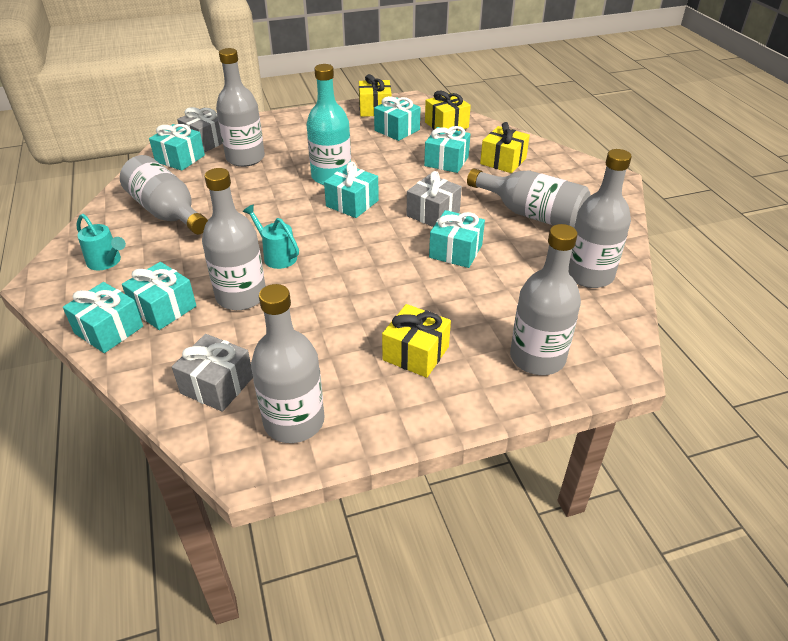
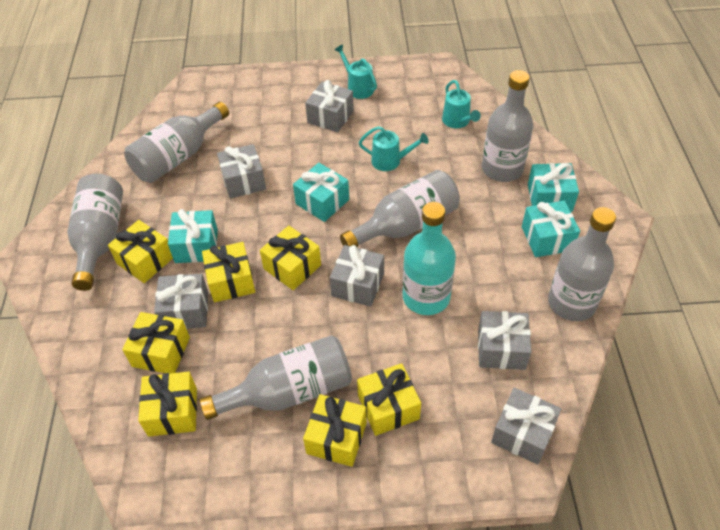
grey bottle: 7 -> 6
grey gift: 3 -> 6
turquoise gift: 7 -> 4
turquoise watering can: 2 -> 3
yellow gift: 4 -> 7

